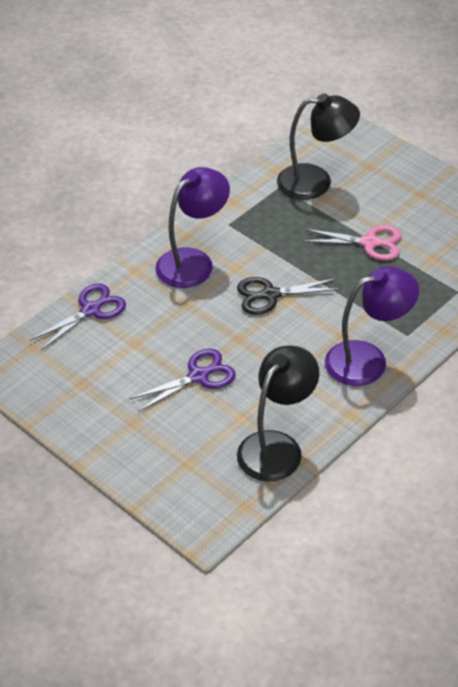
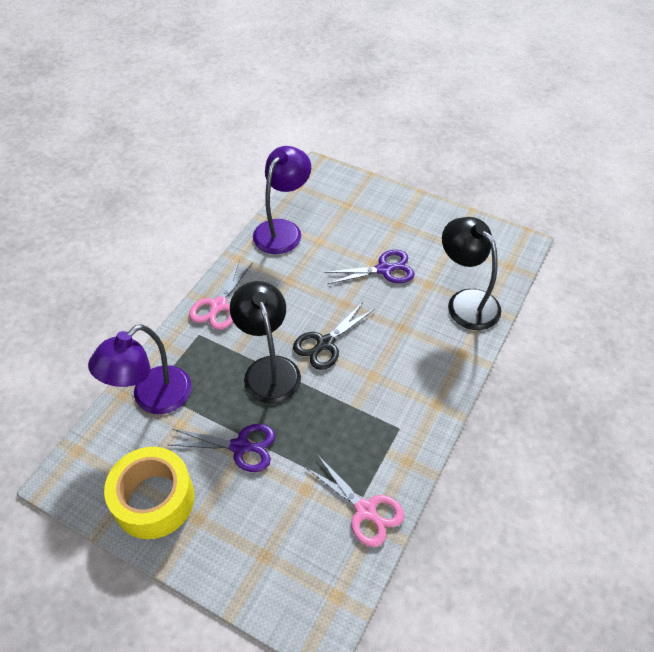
pink scissors: 1 -> 2
yellow tape: 0 -> 1

